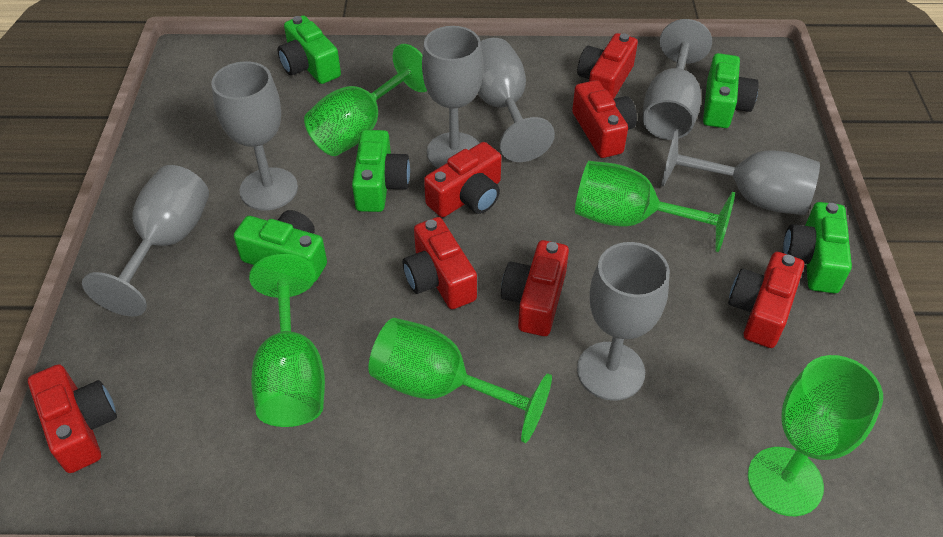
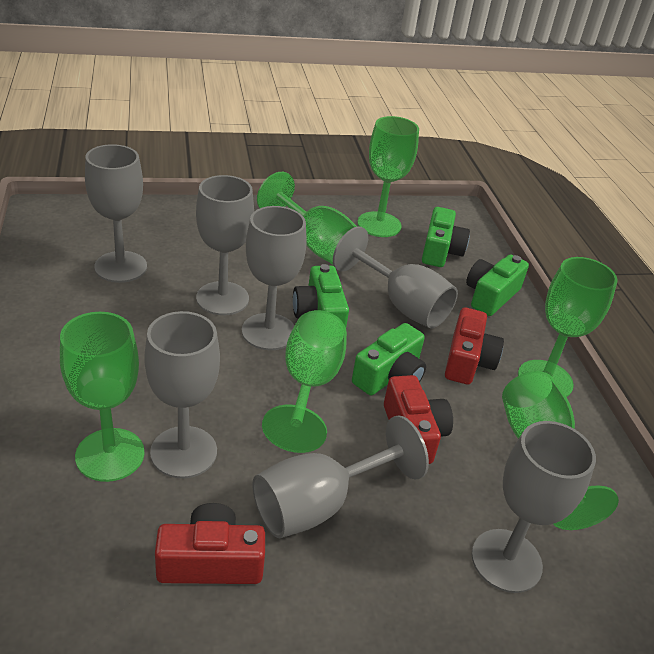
green camera: 5 -> 4
green goblet: 5 -> 6
red camera: 7 -> 3

